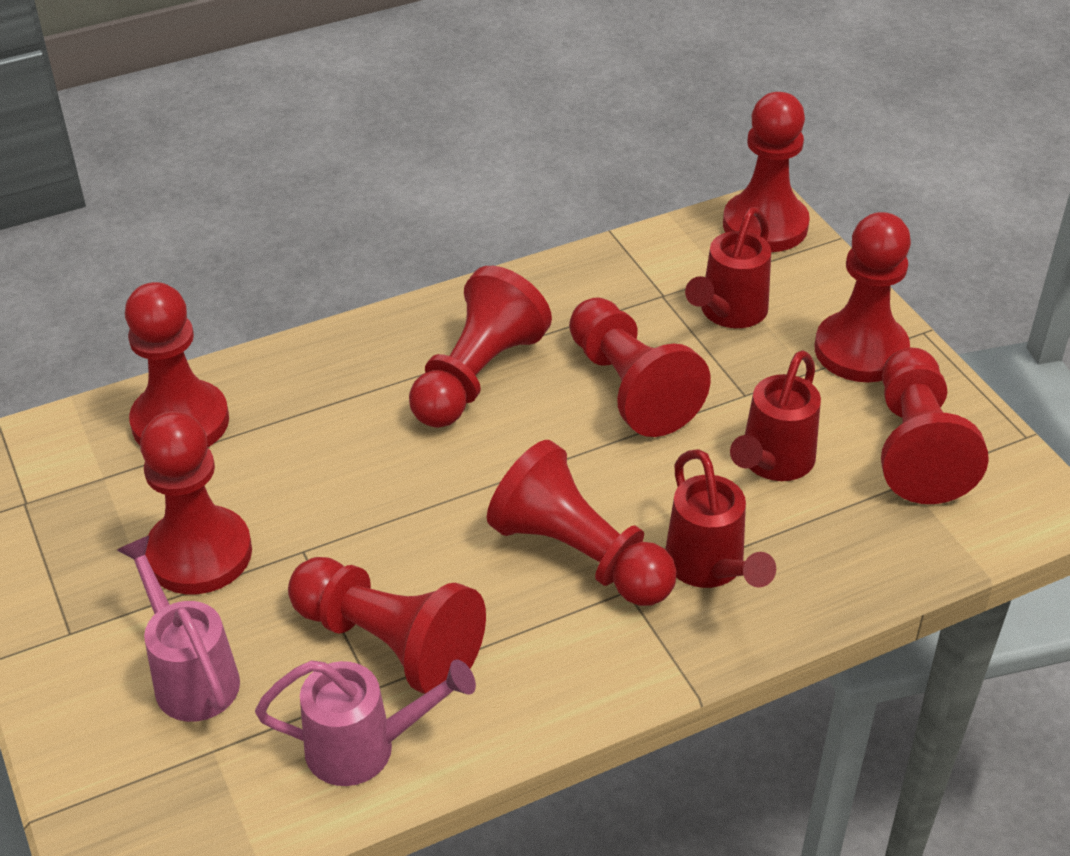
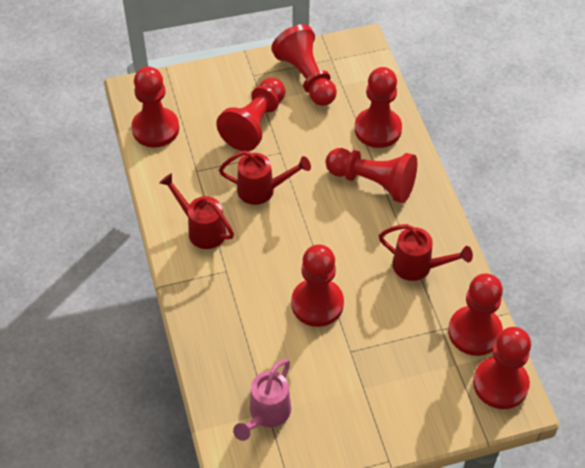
pink watering can: 2 -> 1
red pawn: 9 -> 8

